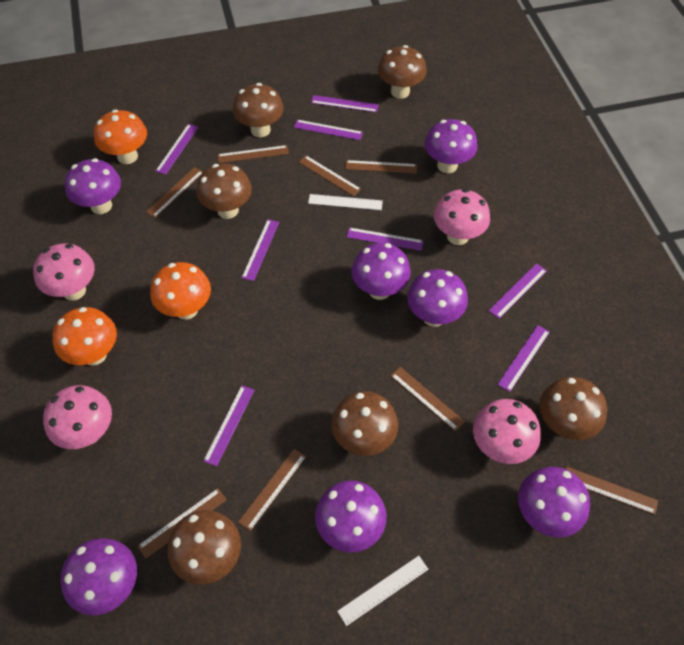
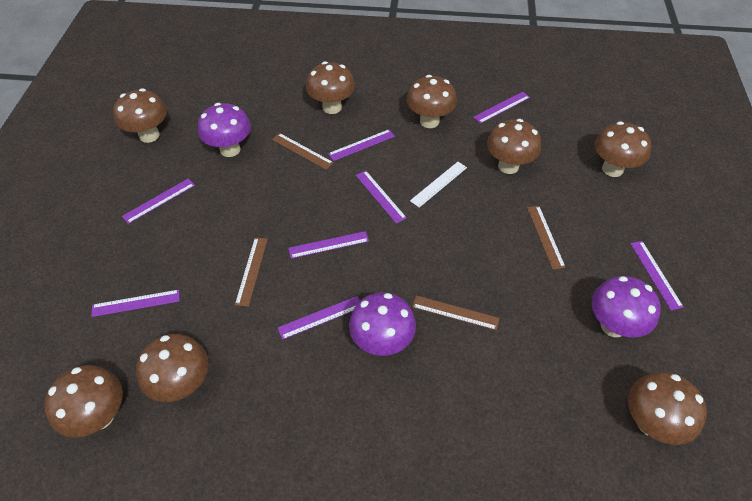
brown mushroom: 6 -> 8
brown ruler: 8 -> 4
orange mushroom: 3 -> 0
pink mushroom: 4 -> 0
purple mushroom: 7 -> 3
white ruler: 2 -> 1

